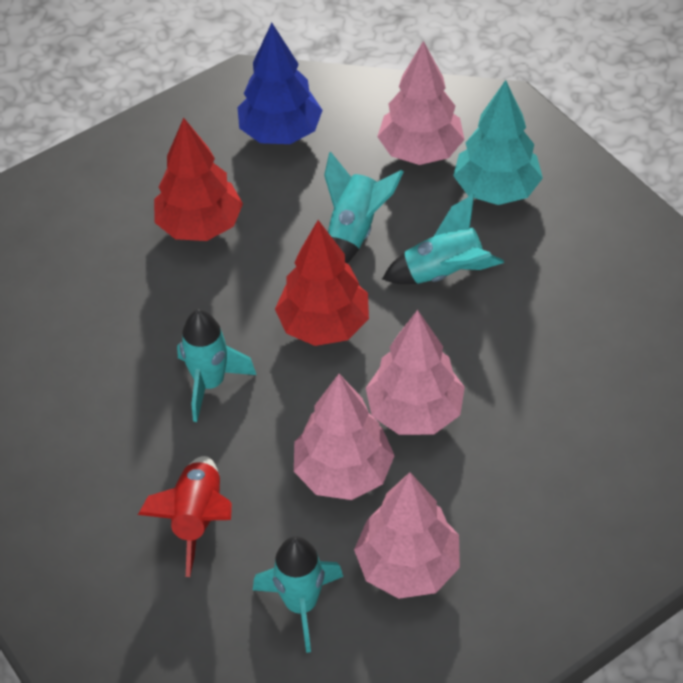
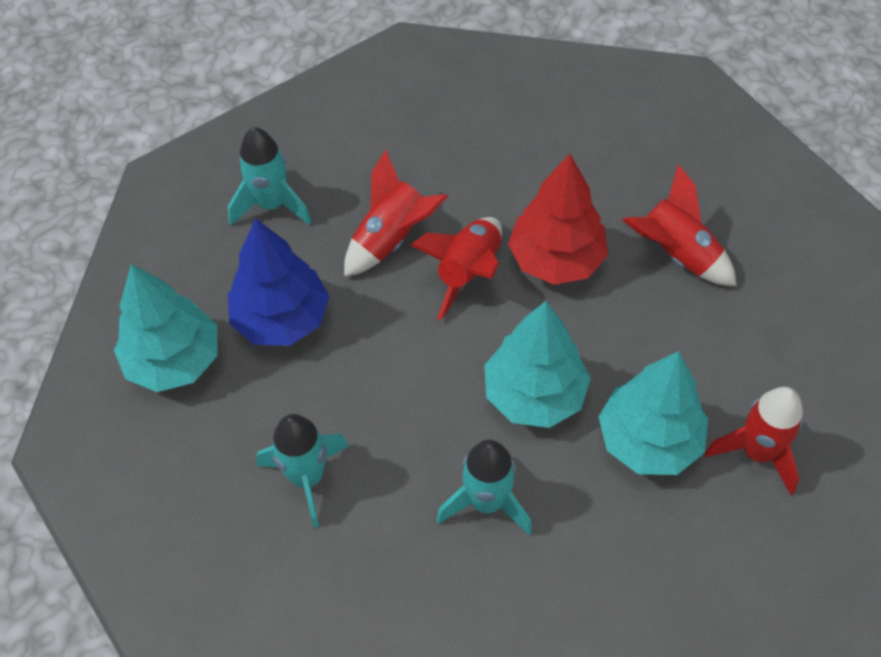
pink tree: 4 -> 0
red rocket: 1 -> 4
red tree: 2 -> 1
turquoise rocket: 4 -> 3
turquoise tree: 1 -> 3

